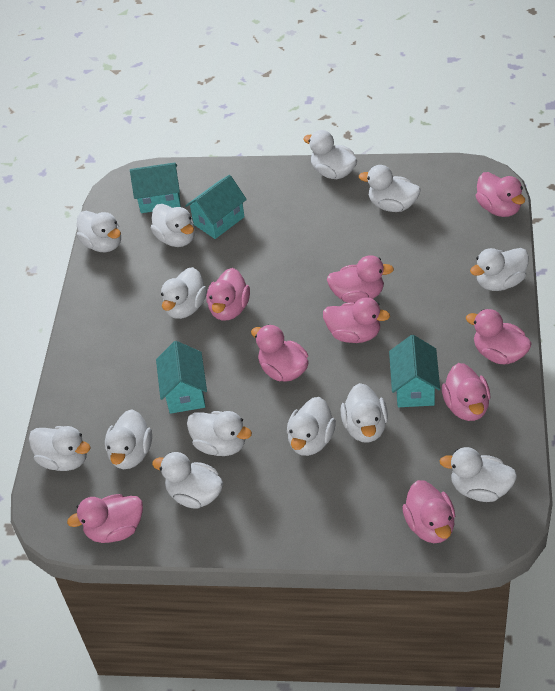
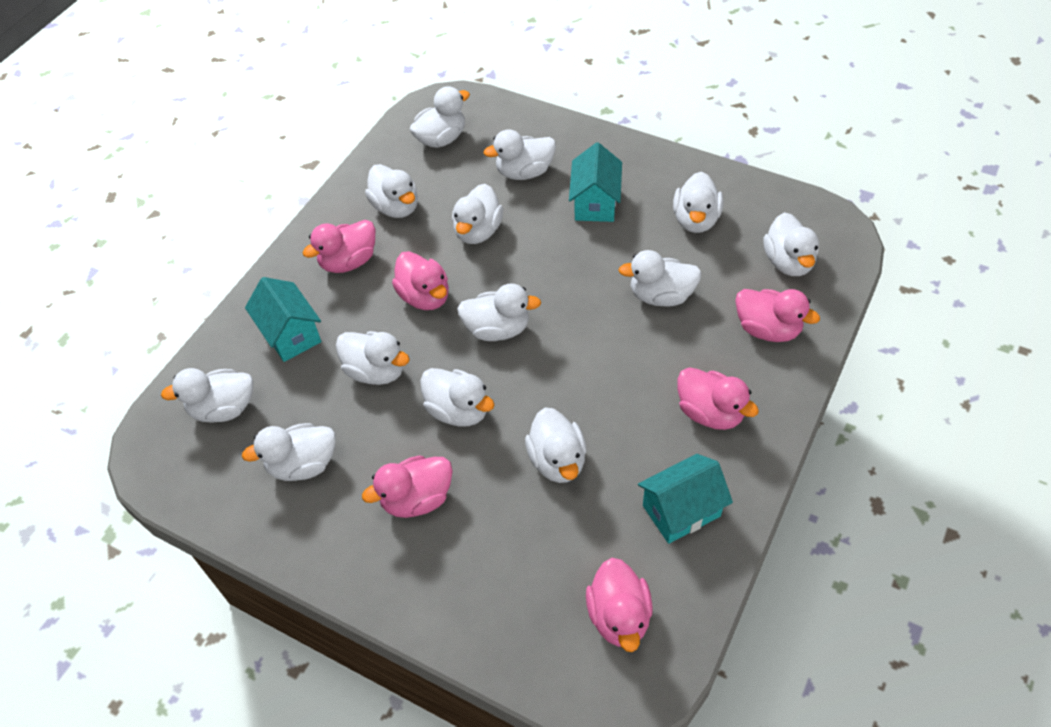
pink duck: 9 -> 6
turquoise house: 4 -> 3

